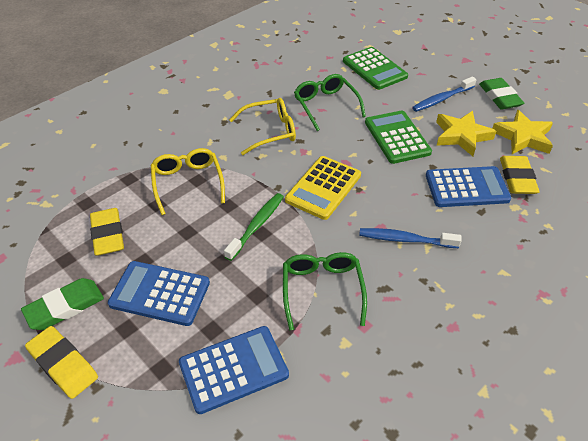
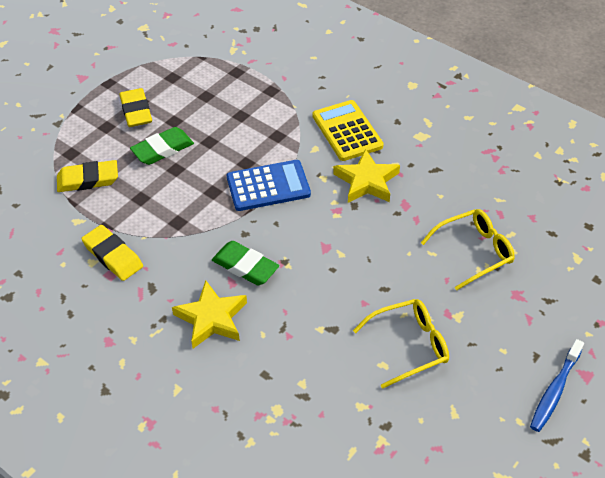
blue calculator: 3 -> 1
blue toothbrush: 2 -> 1
green calculator: 2 -> 0
green glasses: 2 -> 0
green toothbrush: 1 -> 0

